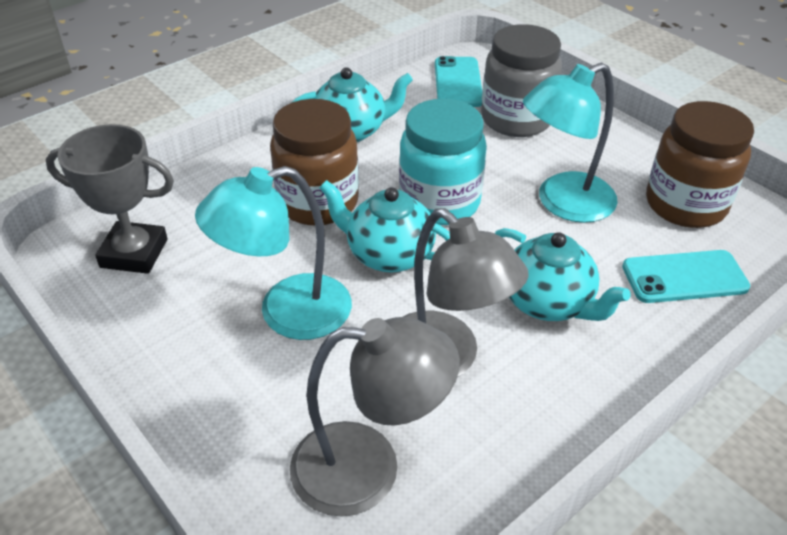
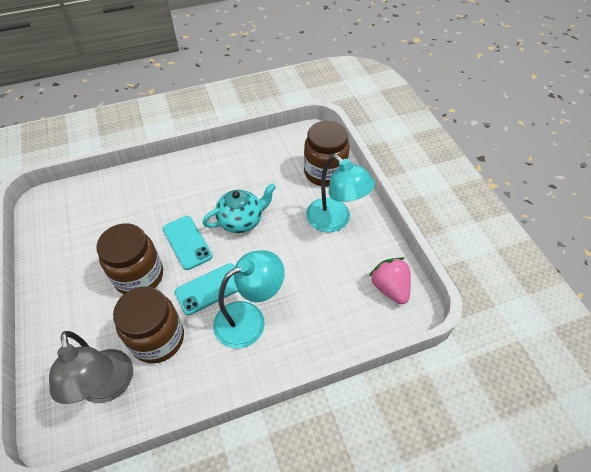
brown jar: 2 -> 3
grey jar: 1 -> 0
grey lamp: 2 -> 1
grey trophy: 1 -> 0
pink strawberry: 0 -> 1
turquoise jar: 1 -> 0
turquoise teapot: 3 -> 1

